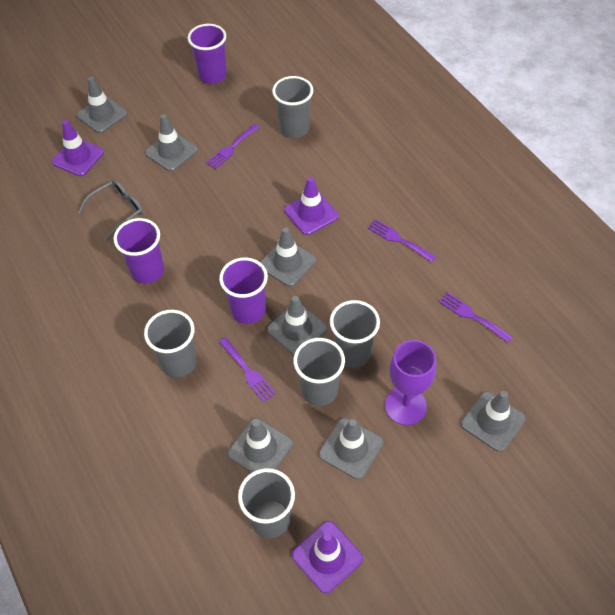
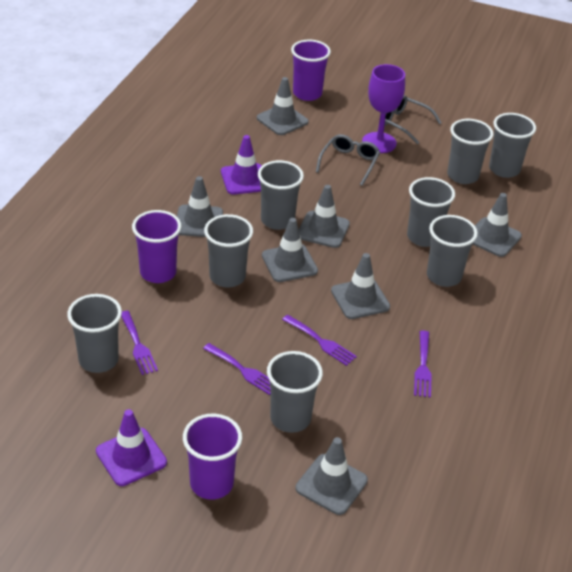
grey cup: 5 -> 8
grey glasses: 1 -> 2
purple traffic cone: 3 -> 2

